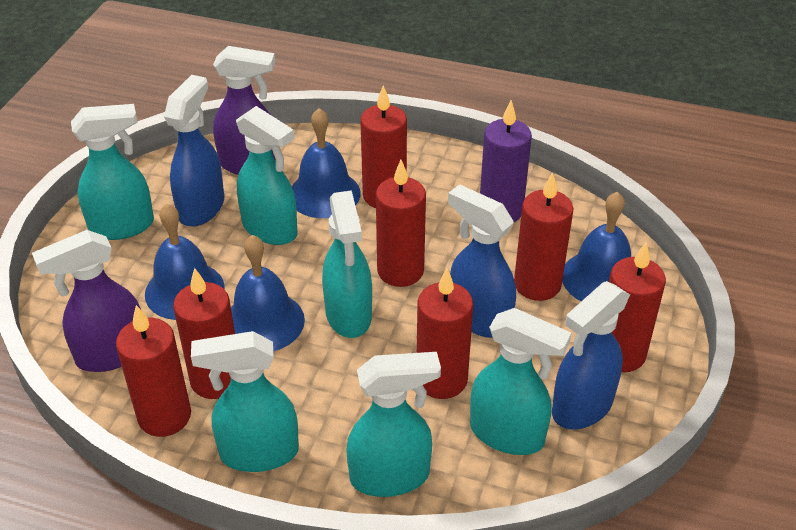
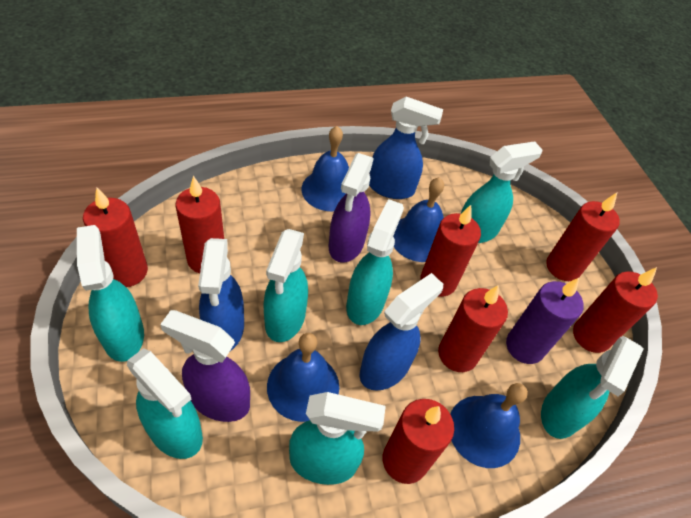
turquoise spray bottle: 6 -> 7

